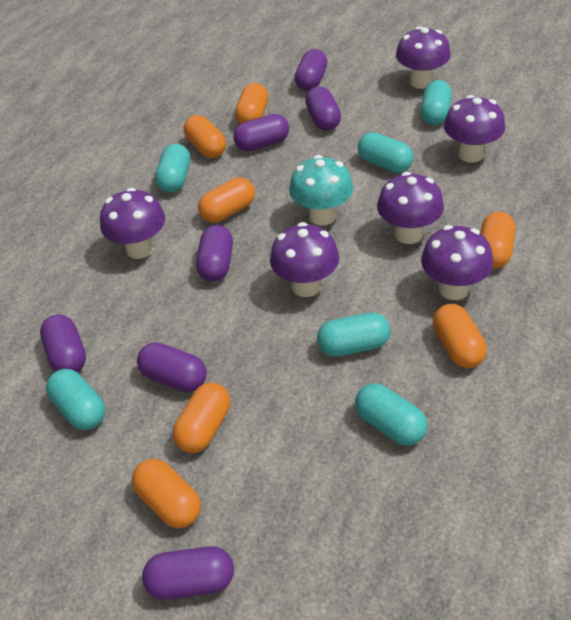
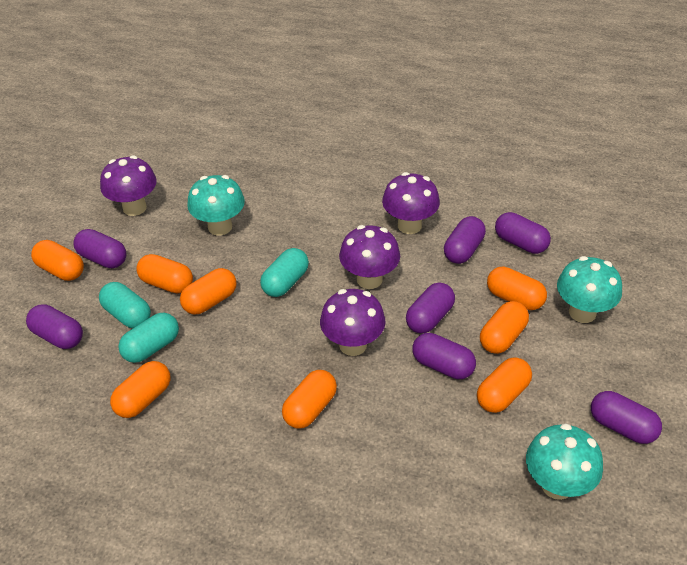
orange capsule: 7 -> 8
purple mushroom: 6 -> 4
turquoise capsule: 6 -> 3
turquoise mushroom: 1 -> 3

